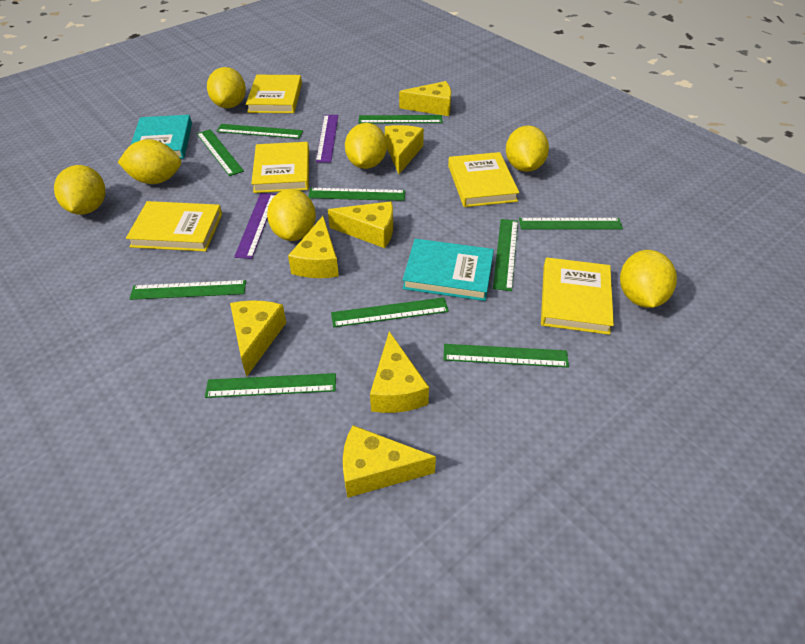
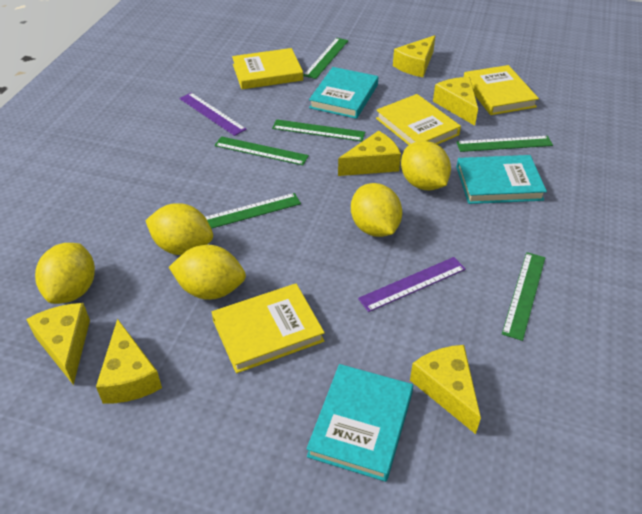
green ruler: 10 -> 6
turquoise book: 2 -> 3
yellow book: 5 -> 4
yellow cheese: 7 -> 6
yellow lemon: 7 -> 5

